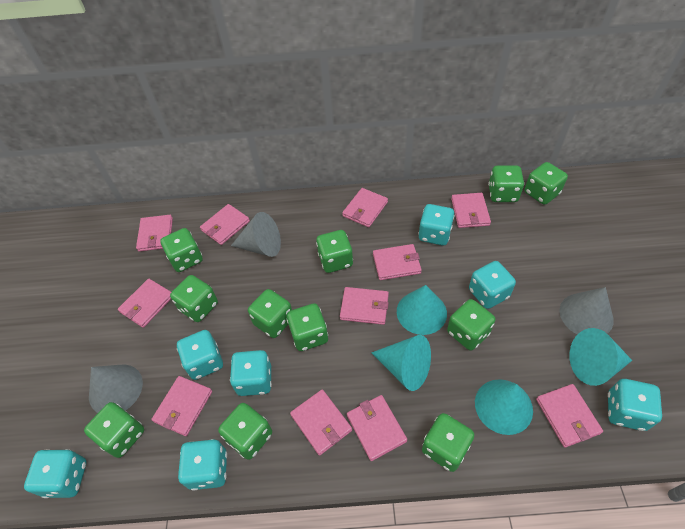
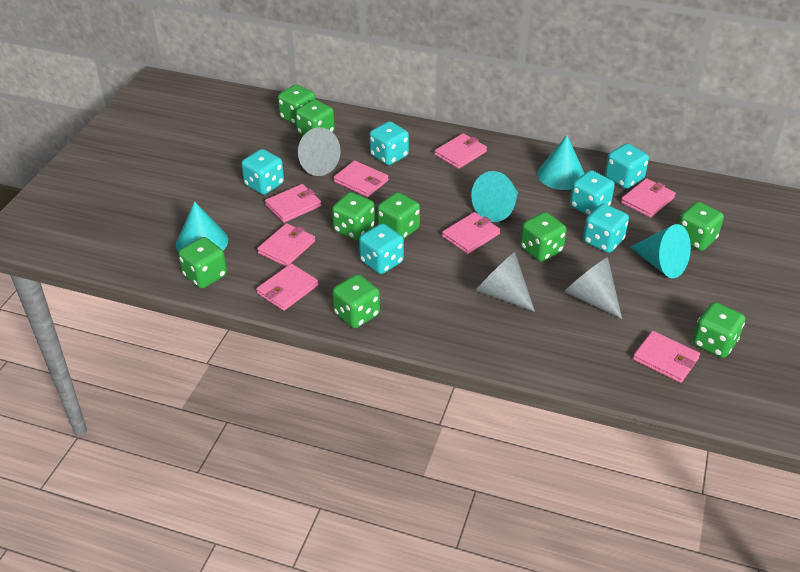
green dice: 11 -> 9
pink wallet: 11 -> 8
turquoise dice: 7 -> 6

